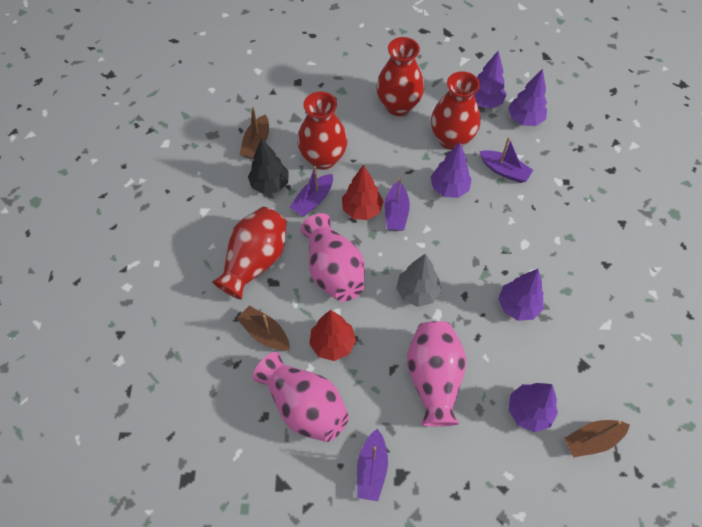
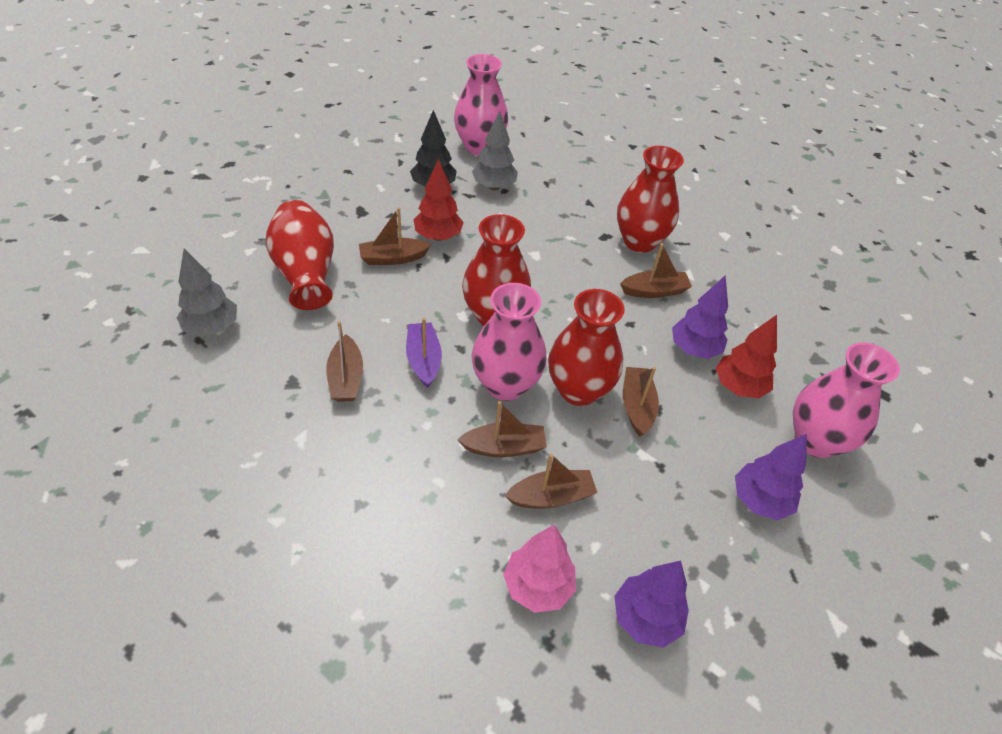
brown boat: 3 -> 6
grey tree: 1 -> 2
pink tree: 0 -> 1
purple boat: 4 -> 1
purple tree: 5 -> 3

